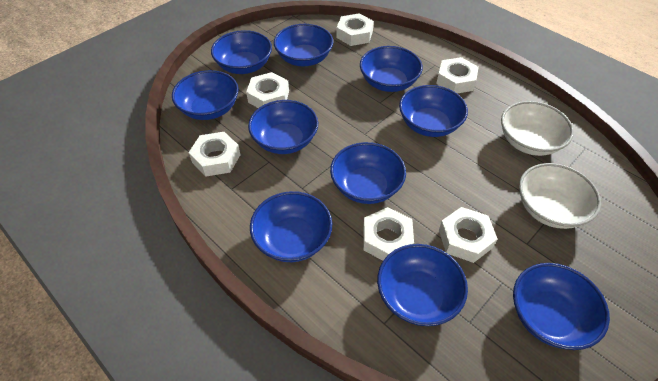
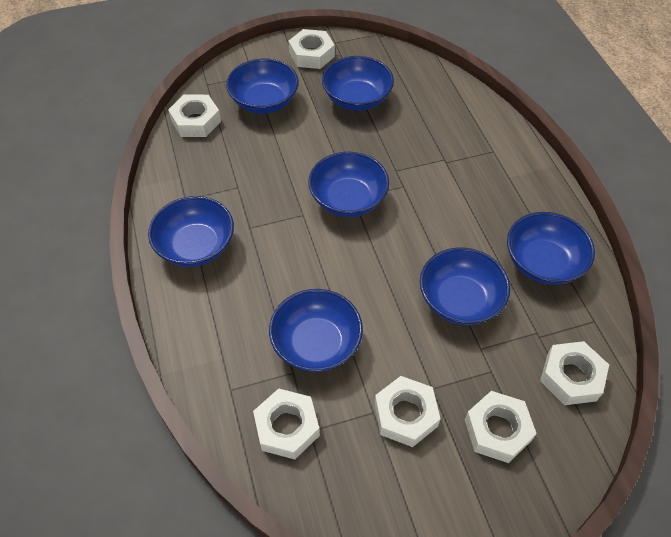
blue bowl: 10 -> 7
white bowl: 2 -> 0

